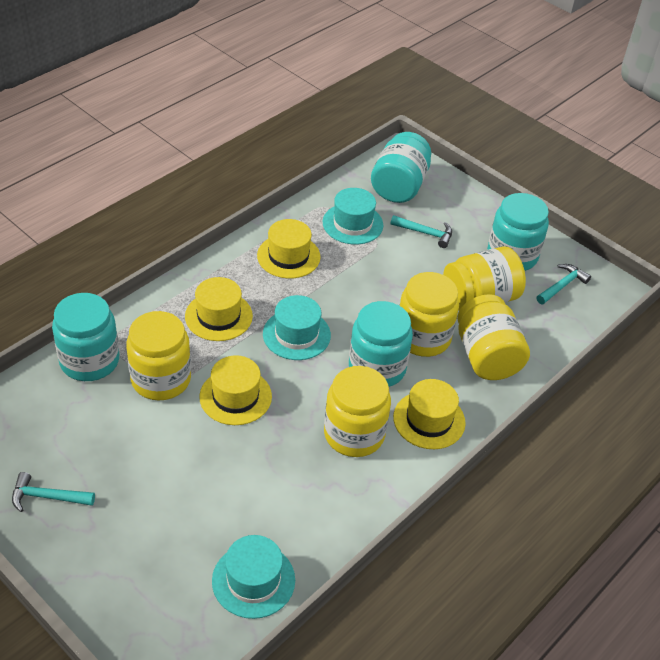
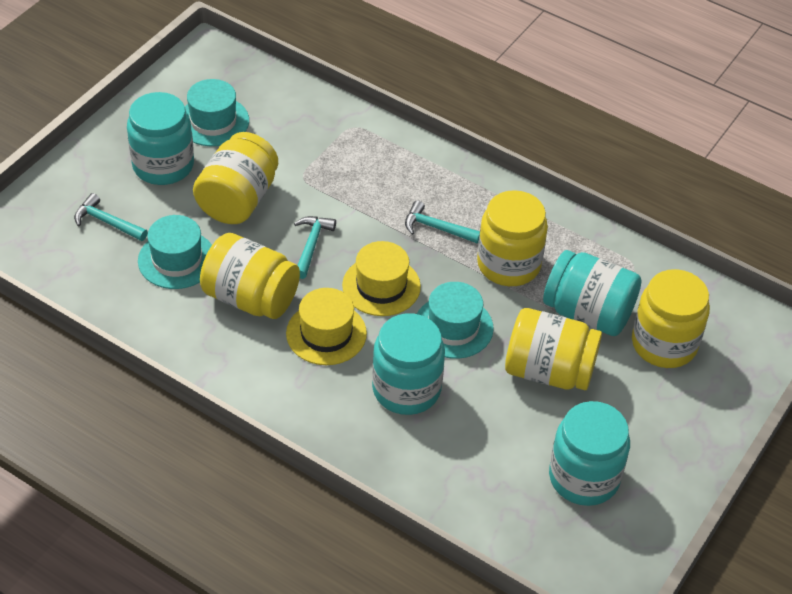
yellow hat: 4 -> 2

